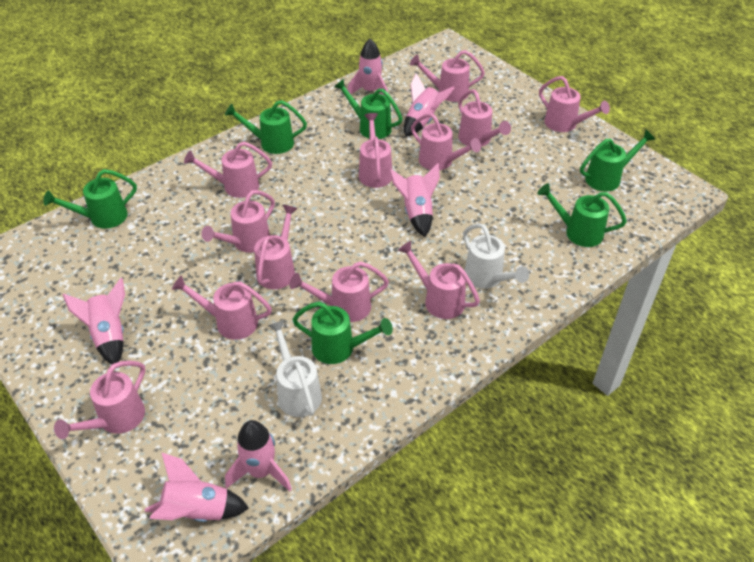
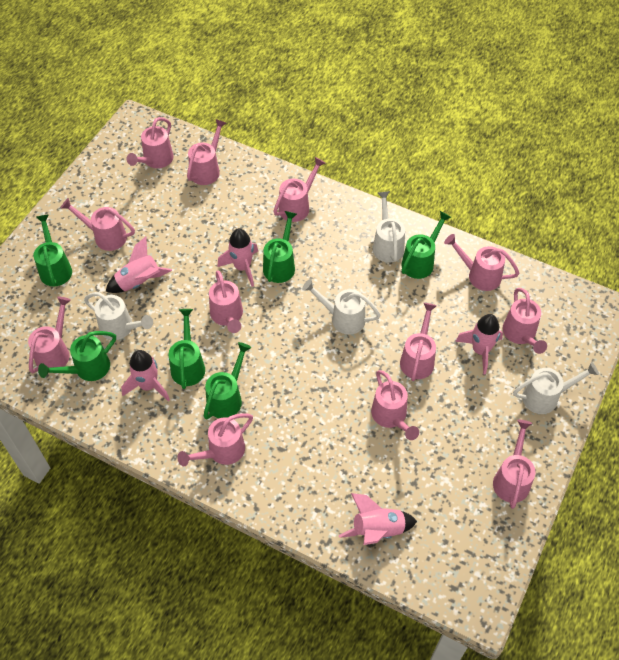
pink rocket: 6 -> 5
white watering can: 2 -> 4

